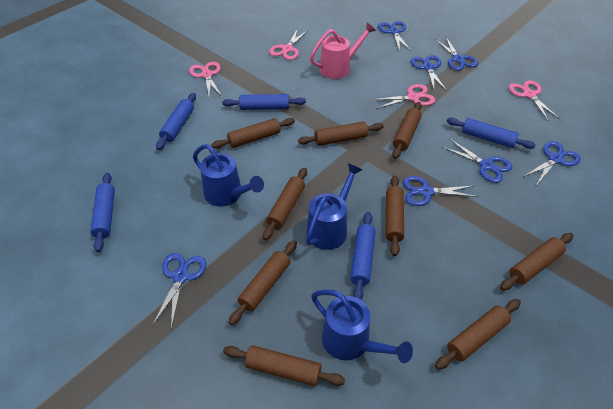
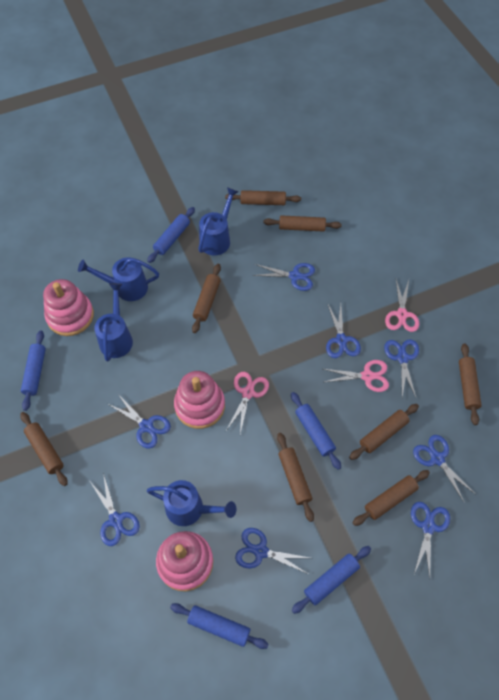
blue scissors: 7 -> 8
blue watering can: 3 -> 4
brown rolling pin: 9 -> 8
pink scissors: 4 -> 3
pink stacking toy: 0 -> 3
pink watering can: 1 -> 0

